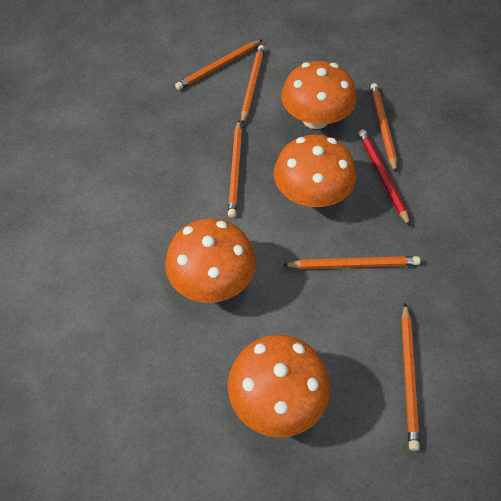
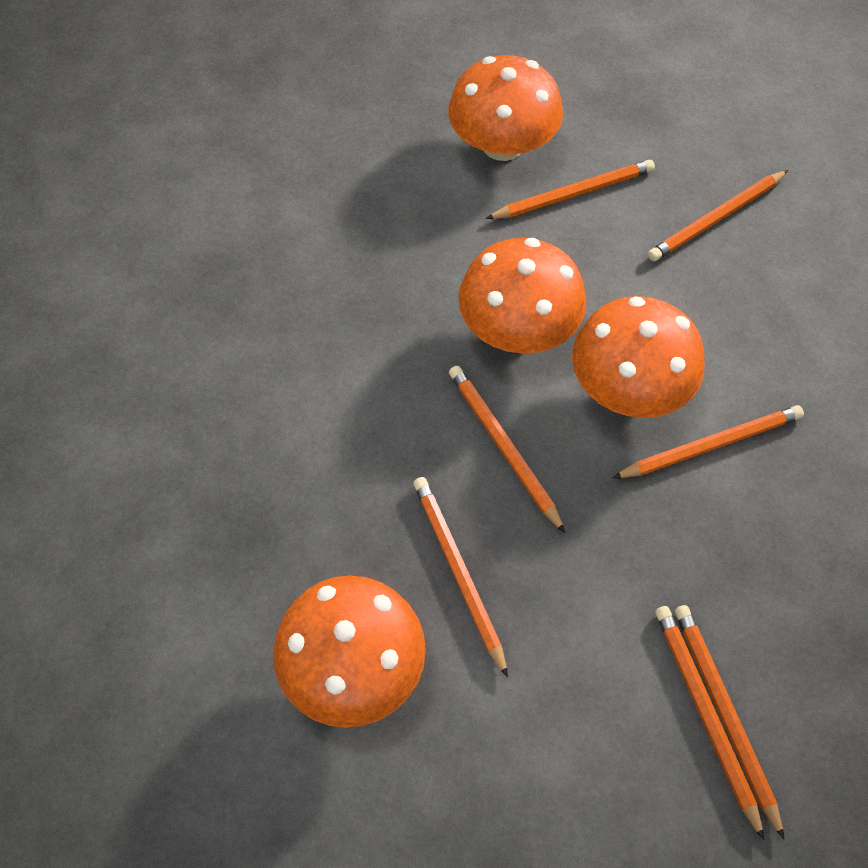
orange pencil: 6 -> 7
red pencil: 1 -> 0

